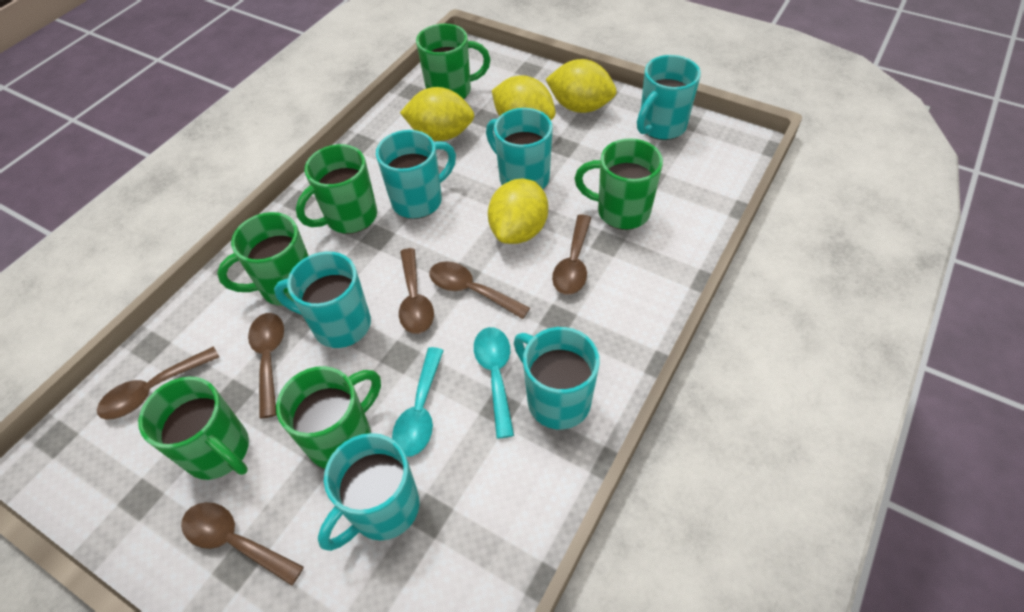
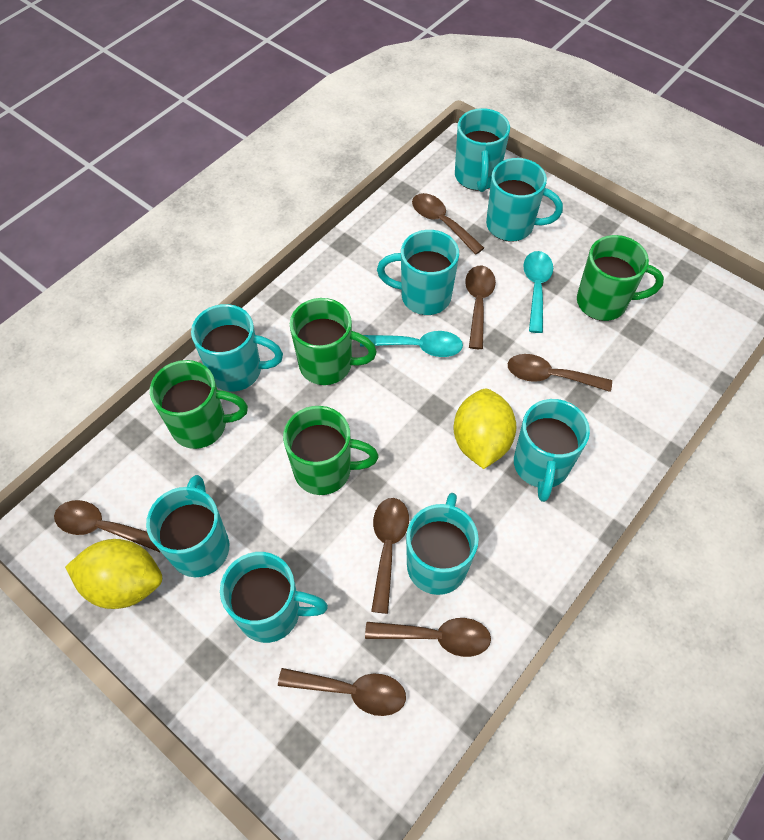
brown spoon: 6 -> 7
green mug: 6 -> 4
turquoise mug: 6 -> 8
yellow lemon: 4 -> 2

